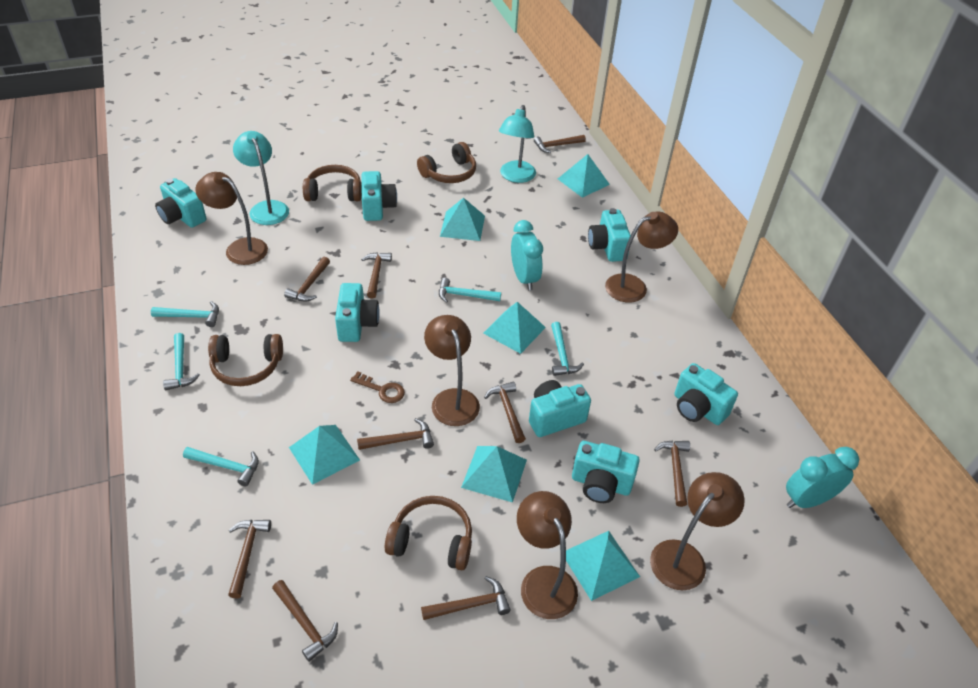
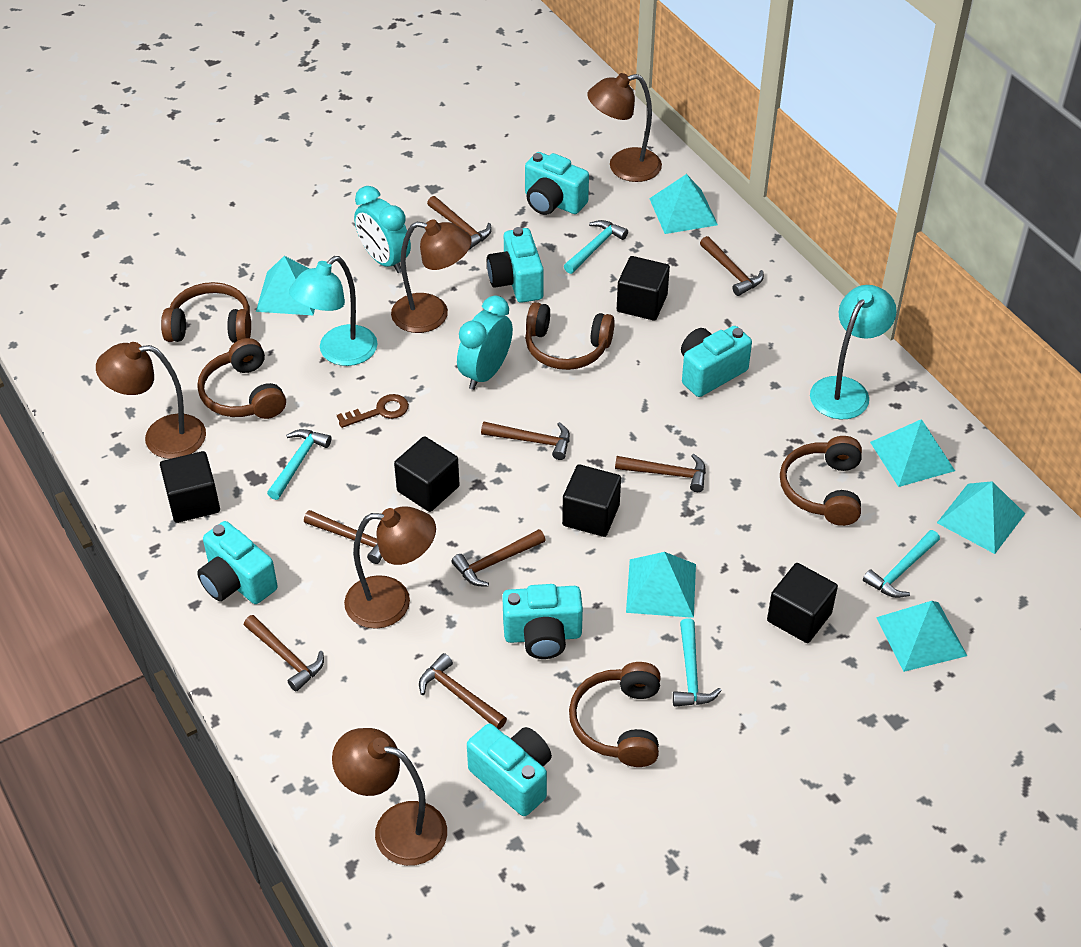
black cube: 0 -> 5
brown hammer: 9 -> 8
brown headphones: 4 -> 5
turquoise camera: 7 -> 6
turquoise hammer: 5 -> 4

